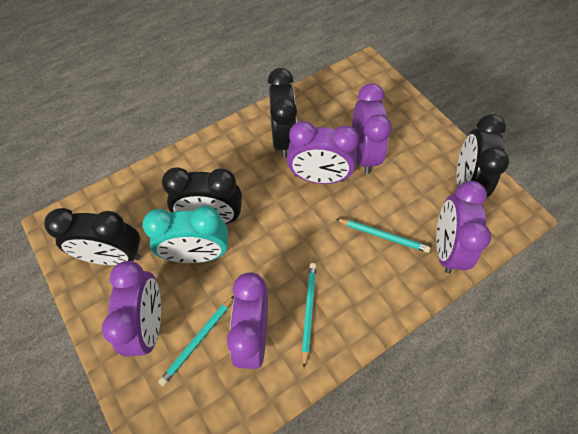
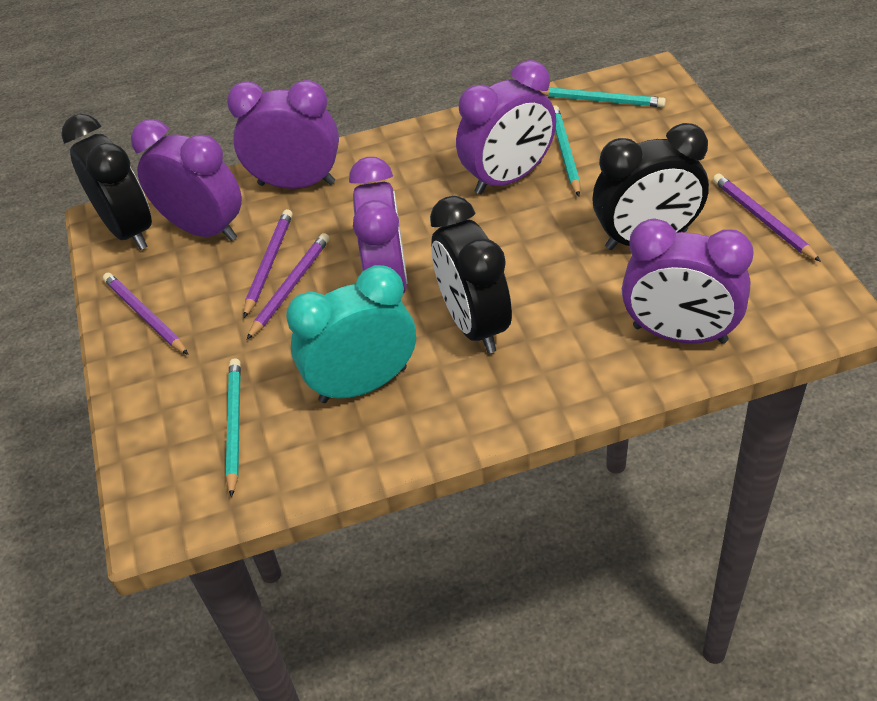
black clock: 4 -> 3
purple pencil: 0 -> 4

